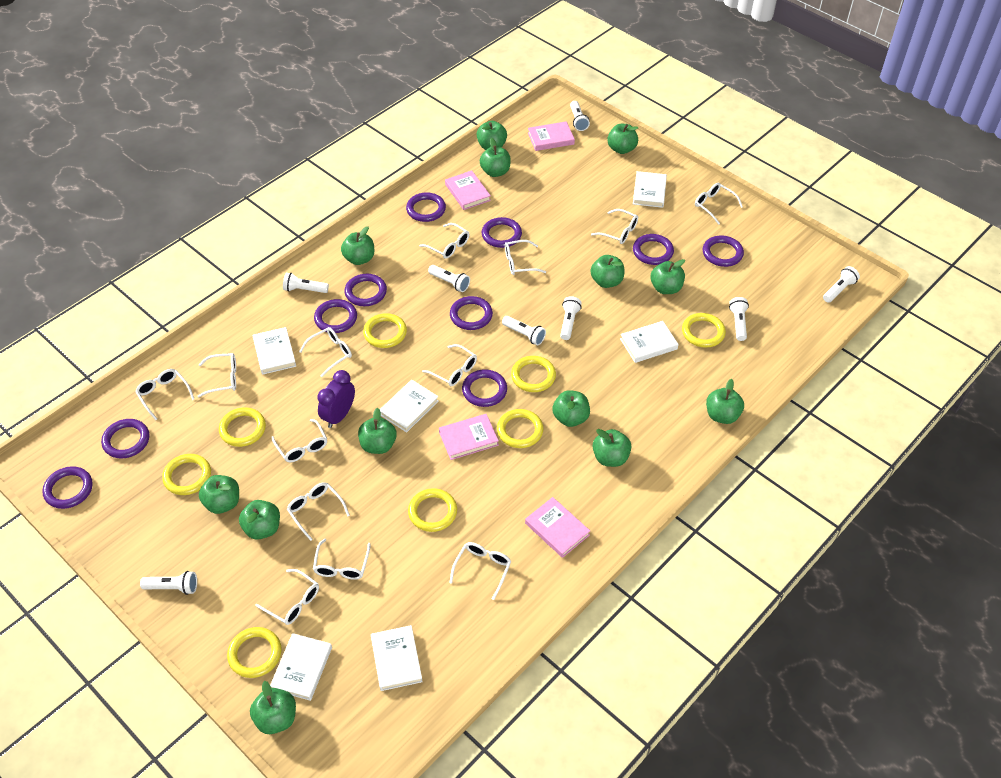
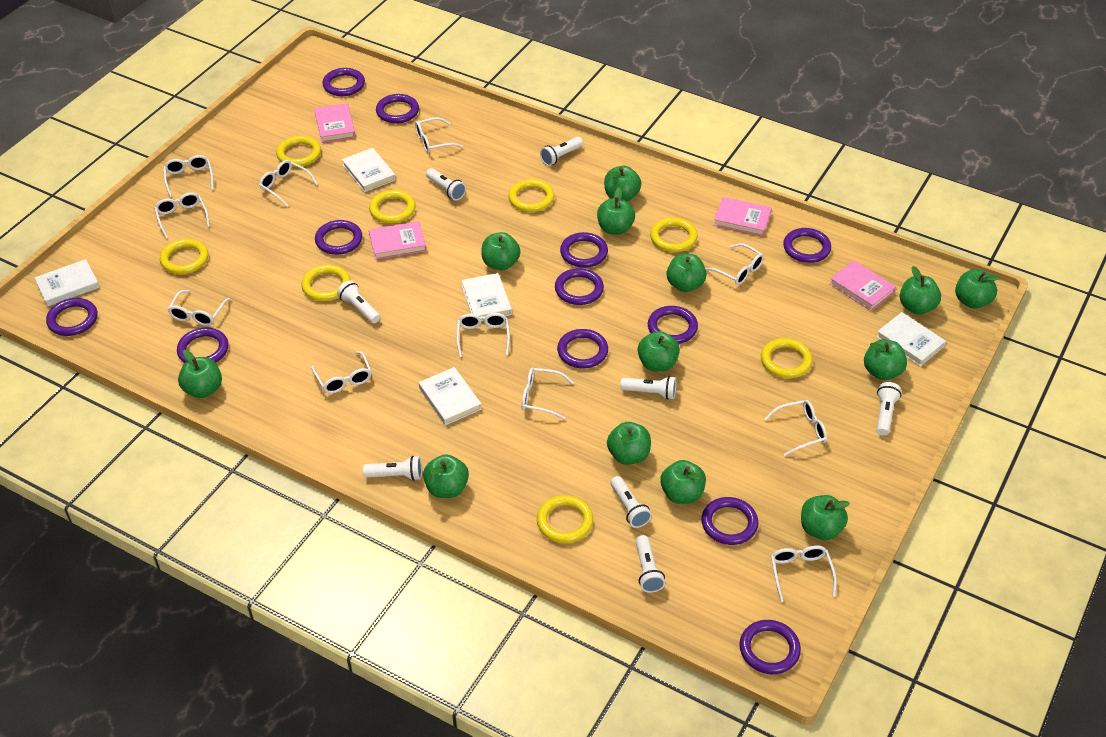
purple clock: 1 -> 0
purple ring: 10 -> 12
white book: 6 -> 5
white glasses: 13 -> 11

